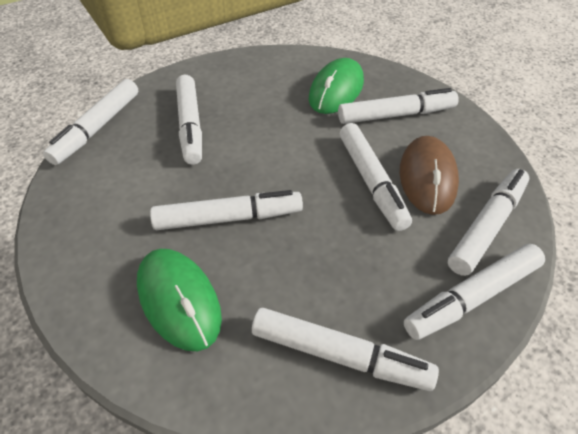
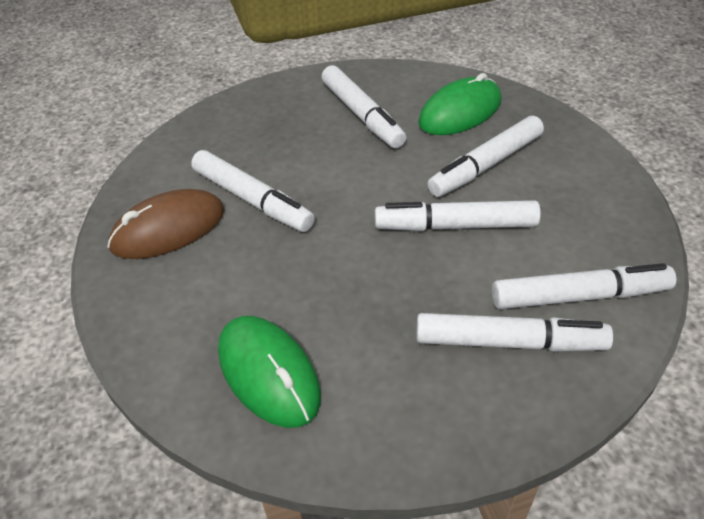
white marker: 8 -> 6

